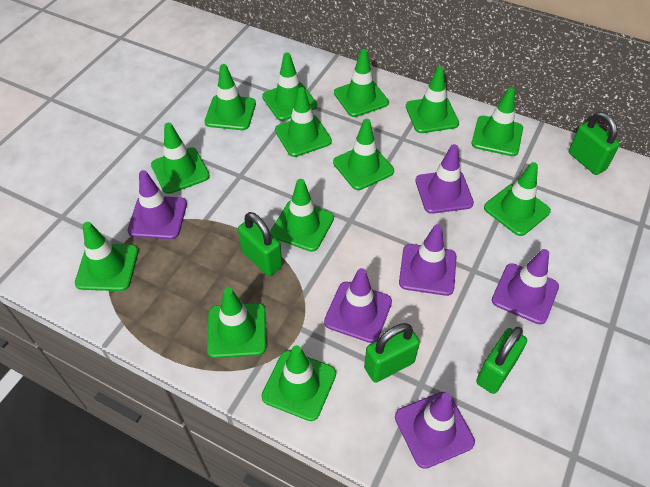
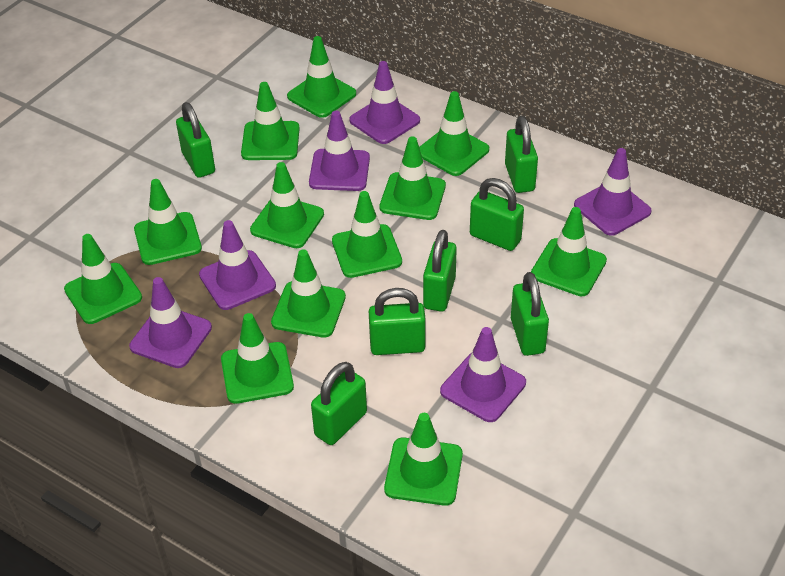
green padlock: 4 -> 7
green traffic cone: 13 -> 12

